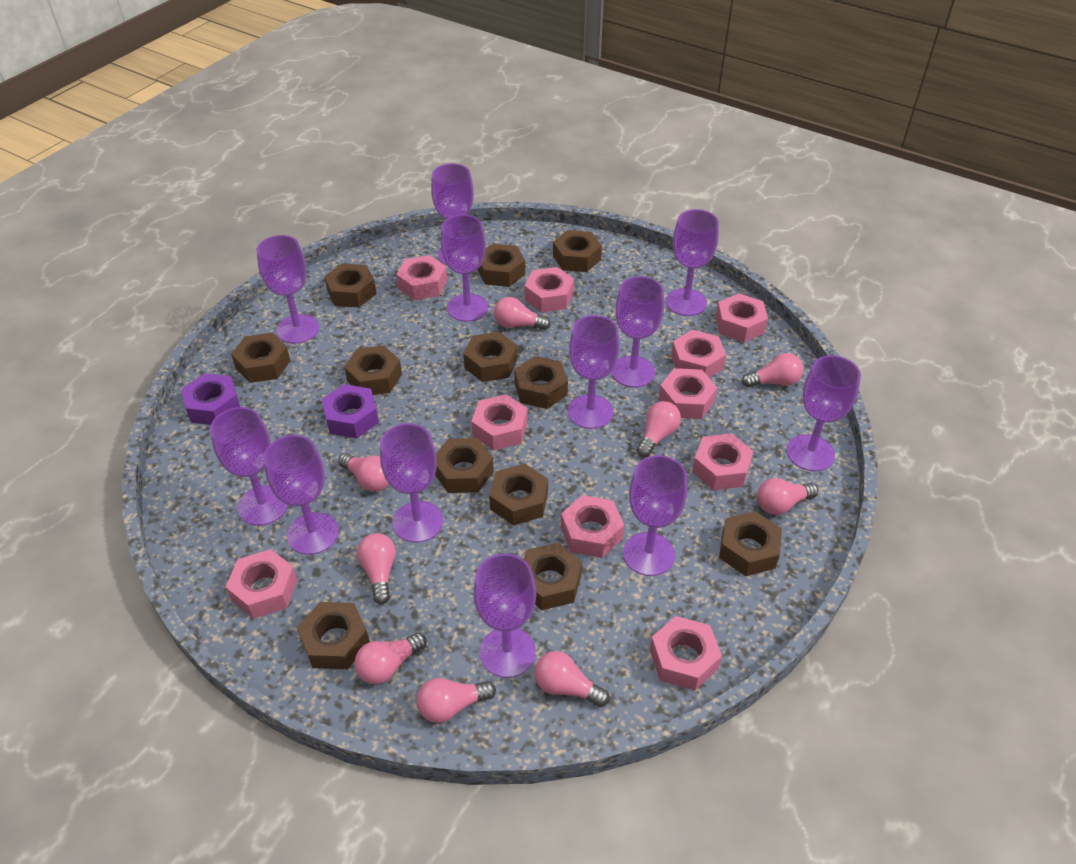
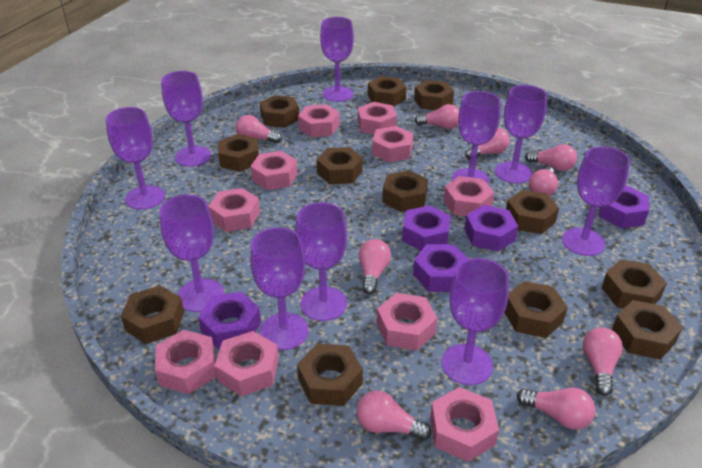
purple goblet: 12 -> 10
purple nut: 2 -> 5

